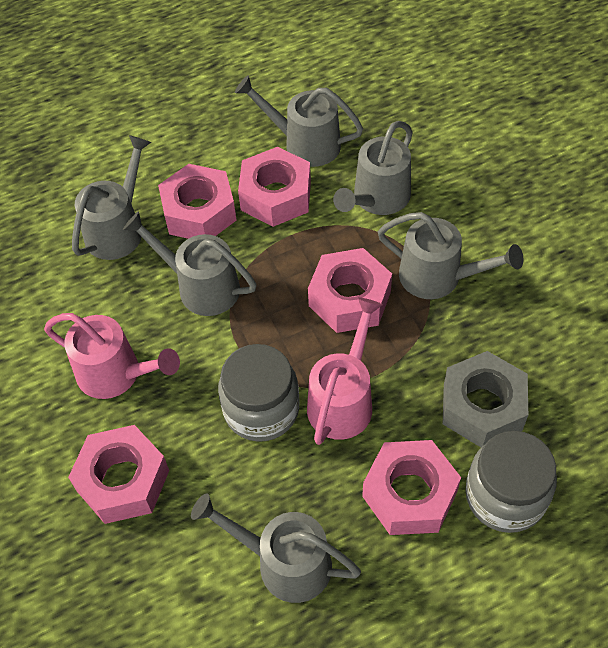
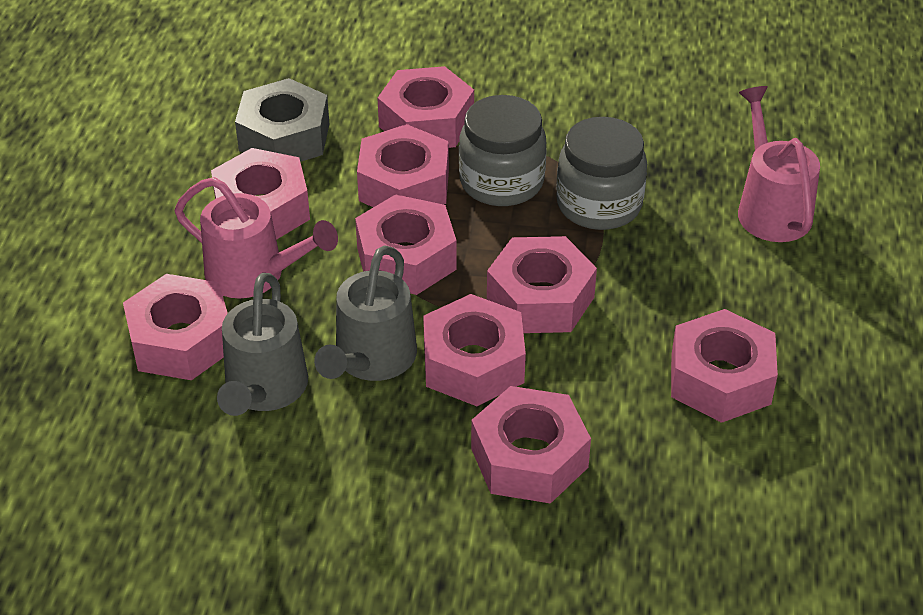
grey watering can: 6 -> 2
pink nut: 5 -> 9

